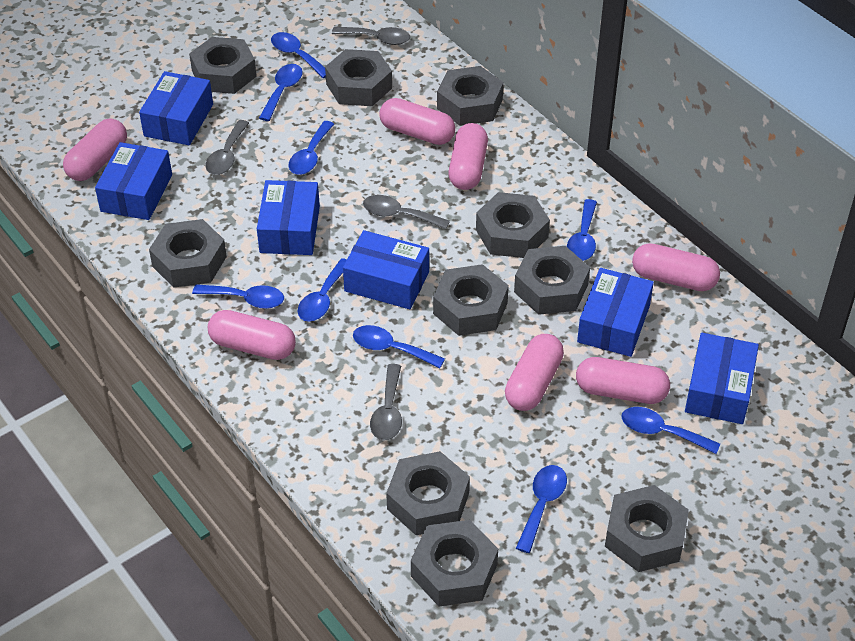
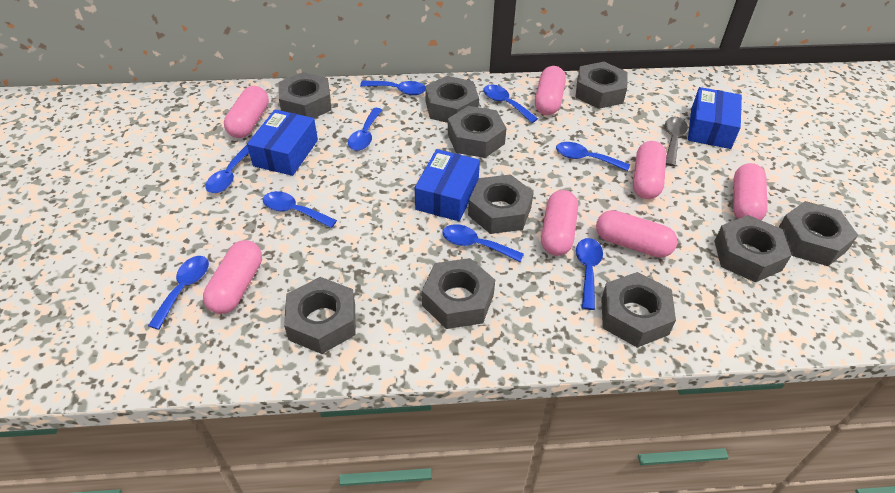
blue box: 6 -> 3
grey spoon: 4 -> 1

